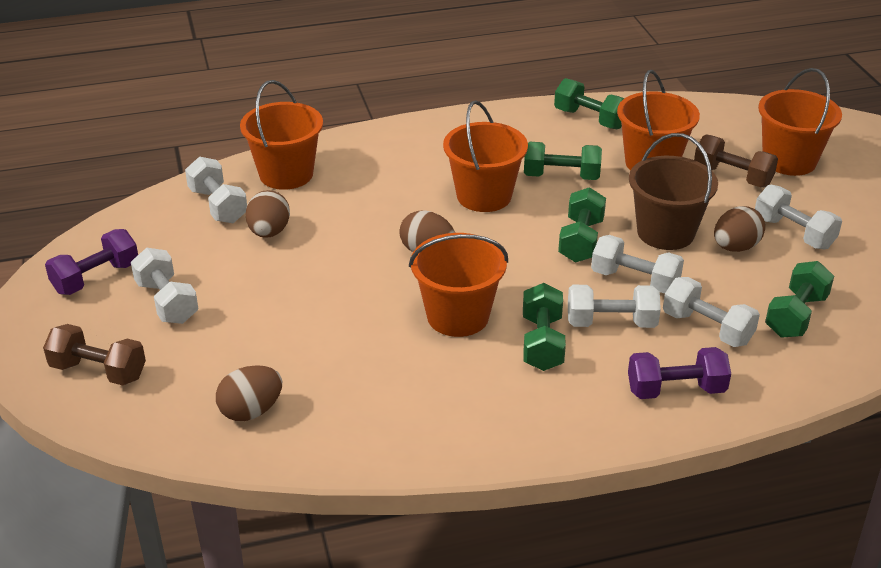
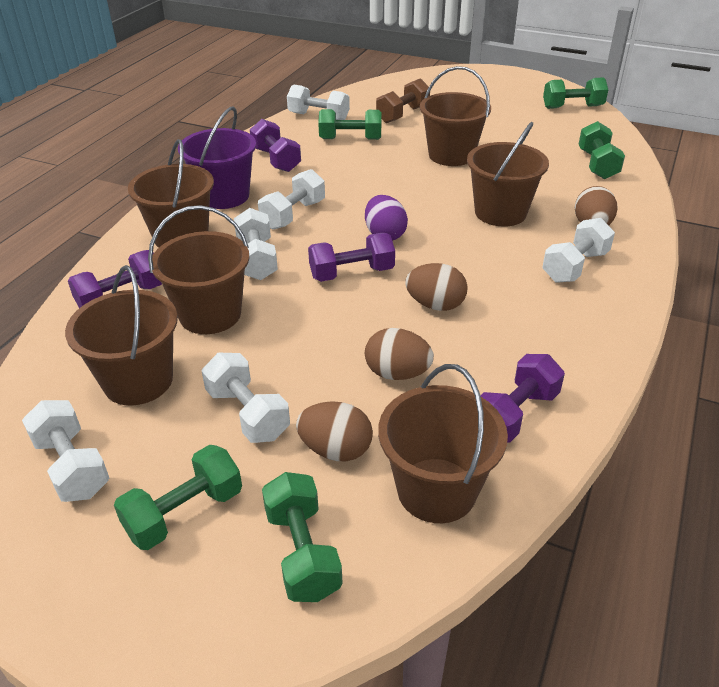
brown bucket: 1 -> 6
brown dumbbell: 2 -> 1
orange bucket: 5 -> 0
purple bucket: 0 -> 1
purple dumbbell: 2 -> 4
purple egg: 0 -> 1

